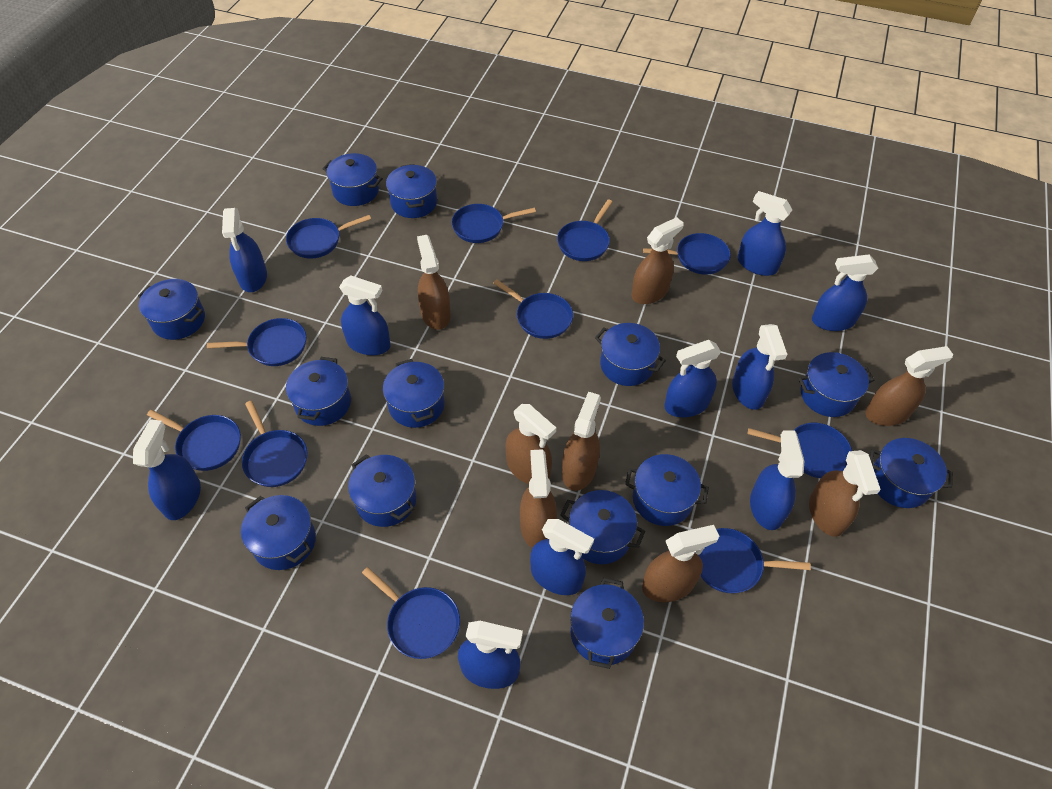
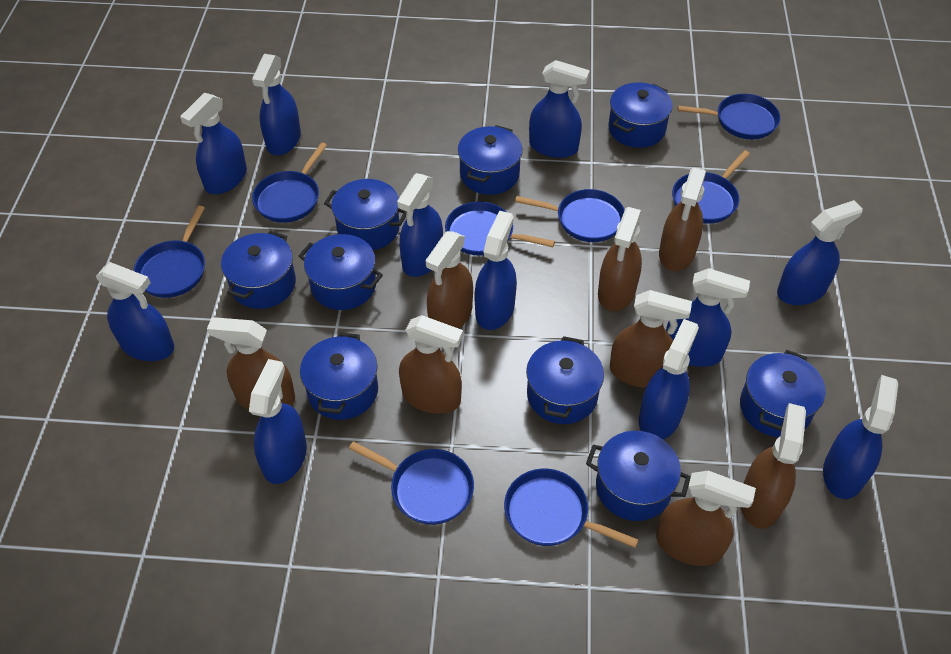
blue pan: 11 -> 8
blue pot: 13 -> 9
blue spray bottle: 10 -> 11

